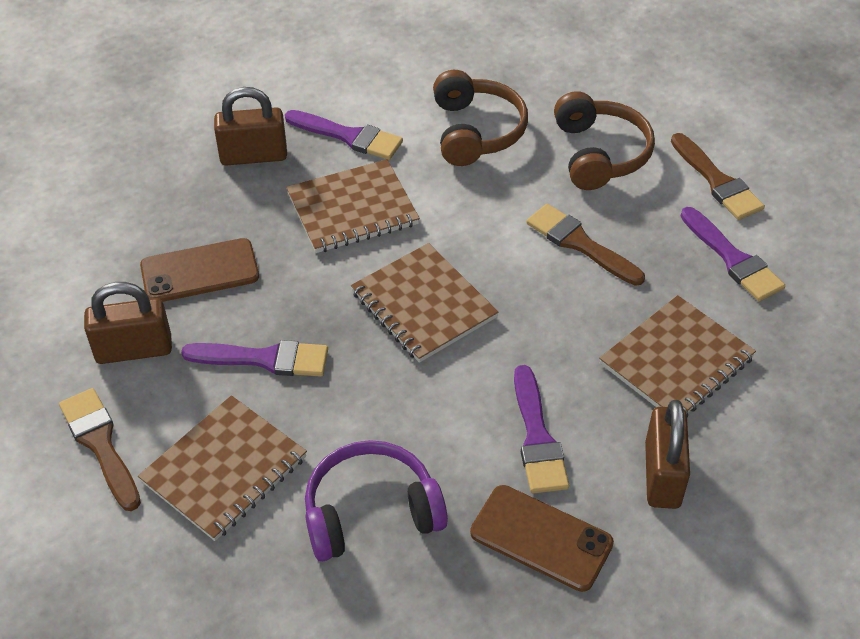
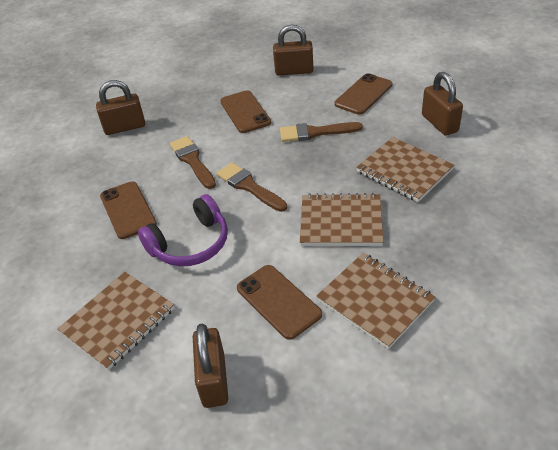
brown headphones: 2 -> 0
brown padlock: 3 -> 4
brown phone: 2 -> 4
purple brush: 4 -> 0

